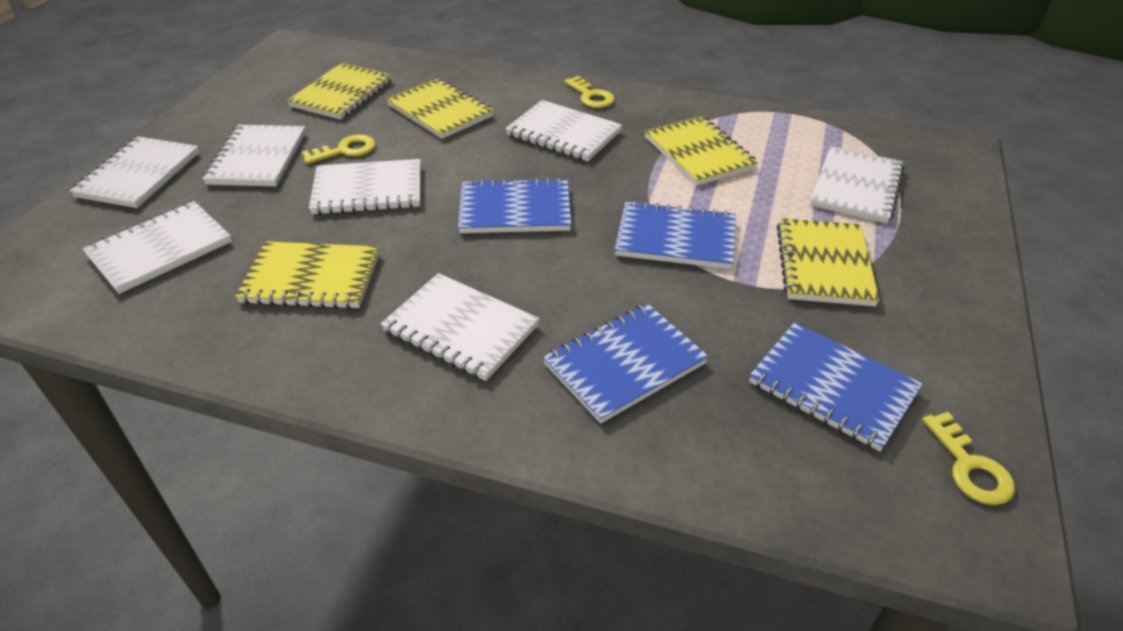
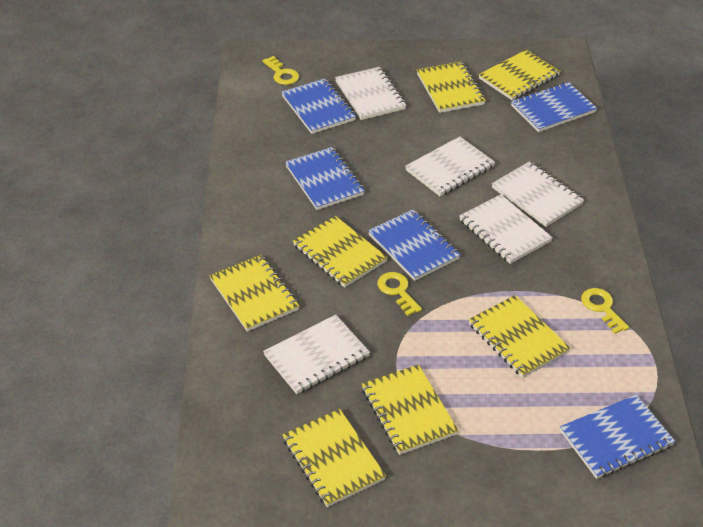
blue notebook: 4 -> 5
white notebook: 7 -> 5
yellow notebook: 5 -> 7

